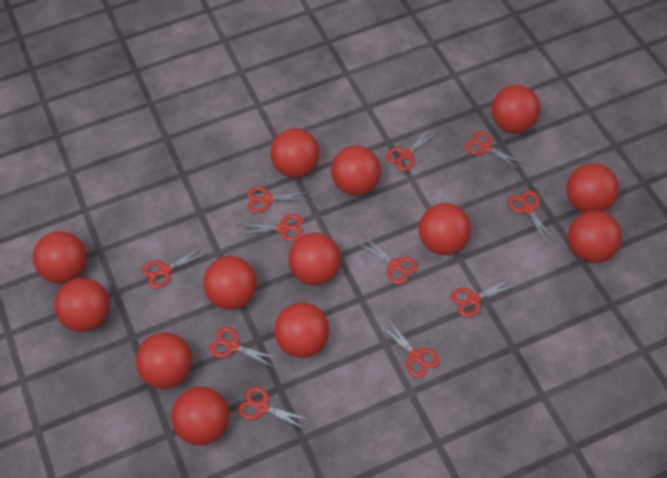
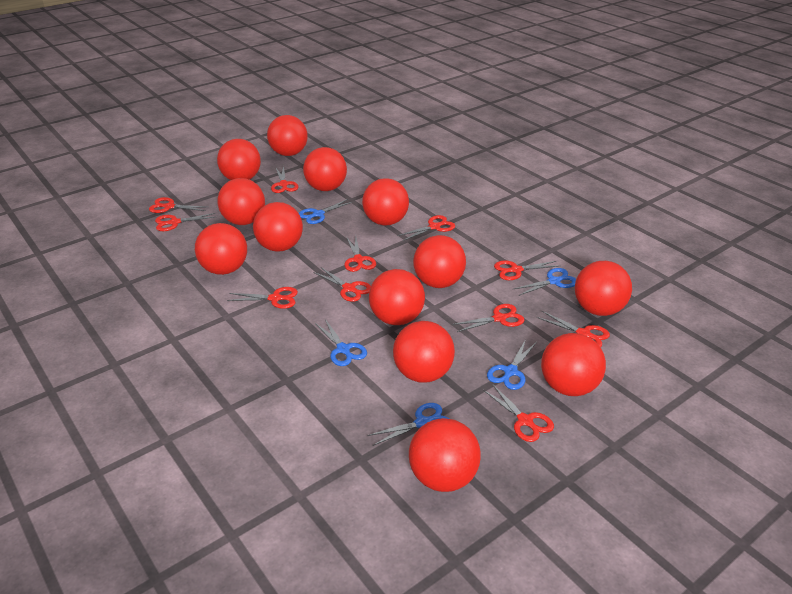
blue scissors: 0 -> 5

